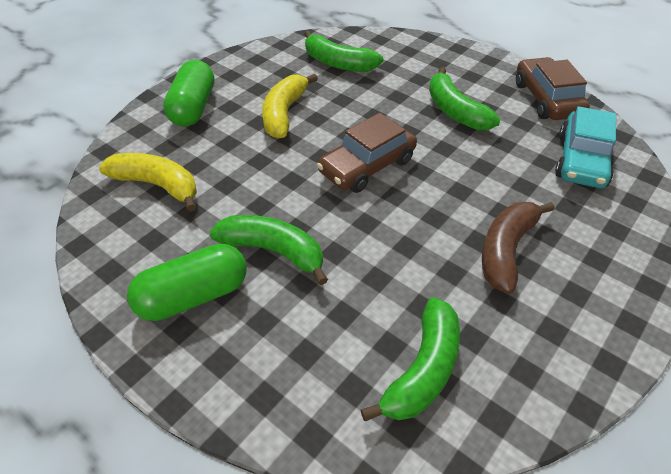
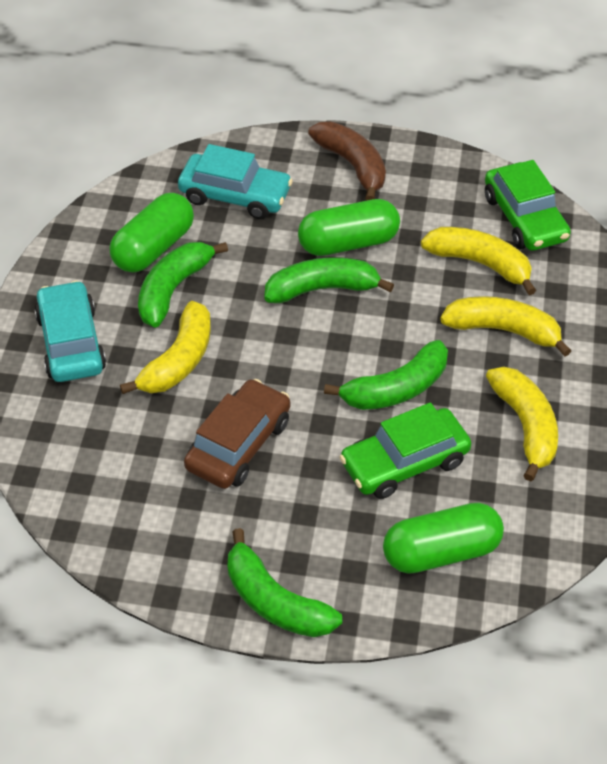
brown car: 2 -> 1
green capsule: 2 -> 3
green car: 0 -> 2
turquoise car: 1 -> 2
yellow banana: 2 -> 4

